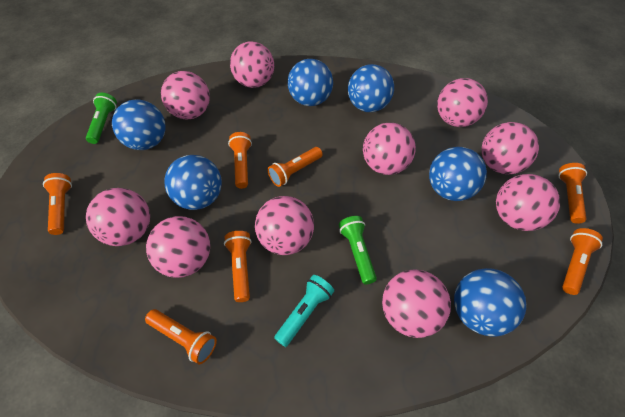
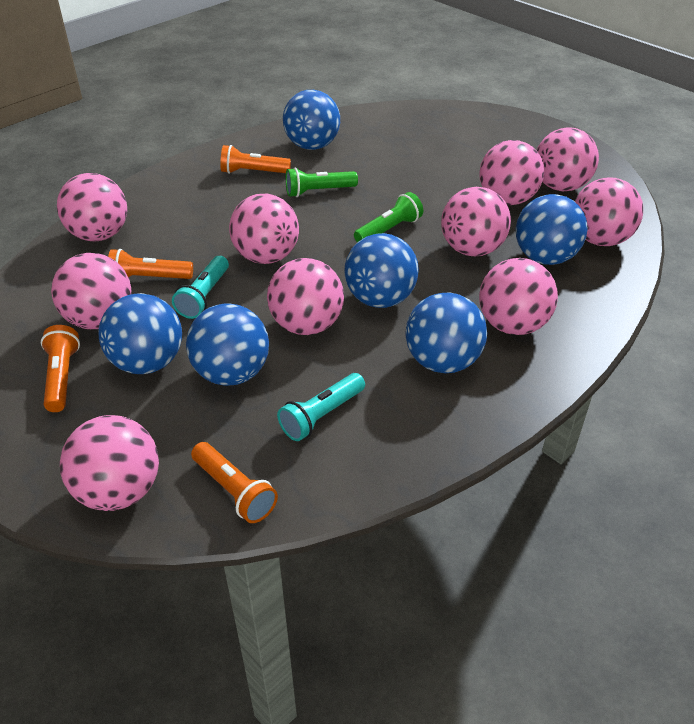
orange flashlight: 7 -> 4
turquoise flashlight: 1 -> 2

